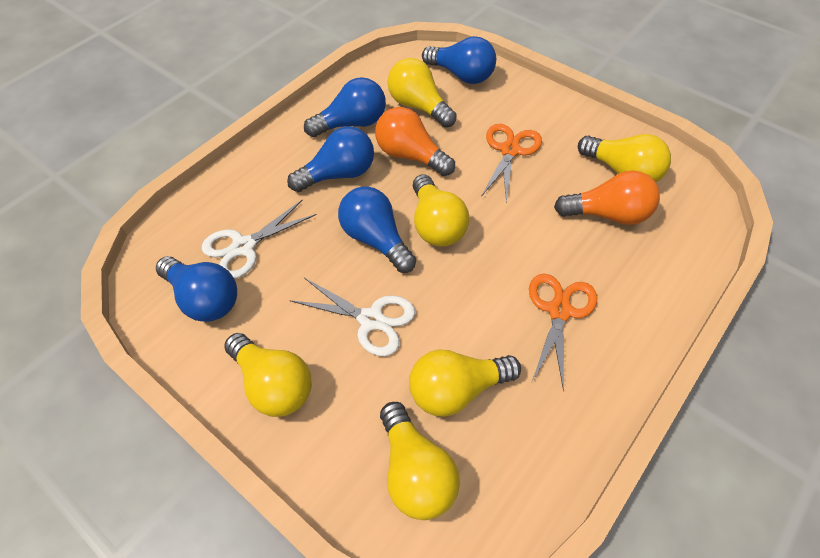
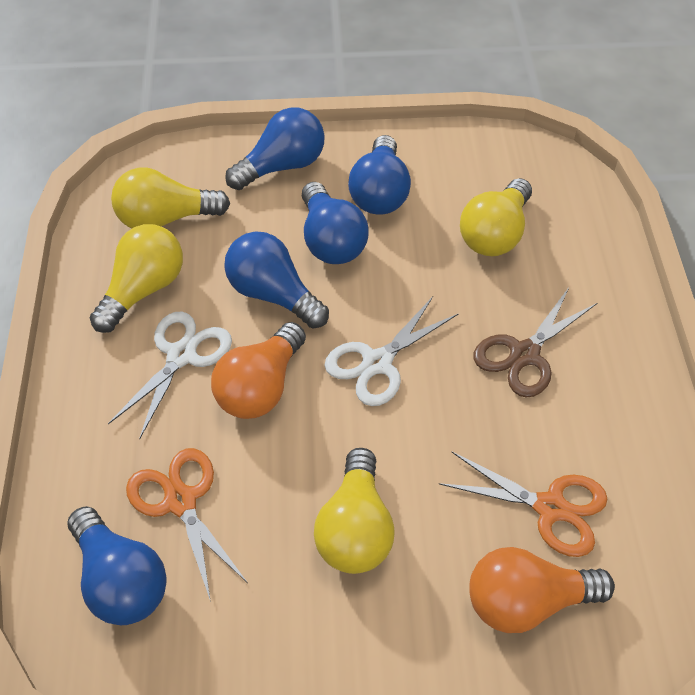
brown scissors: 0 -> 1
yellow light bulb: 6 -> 4

